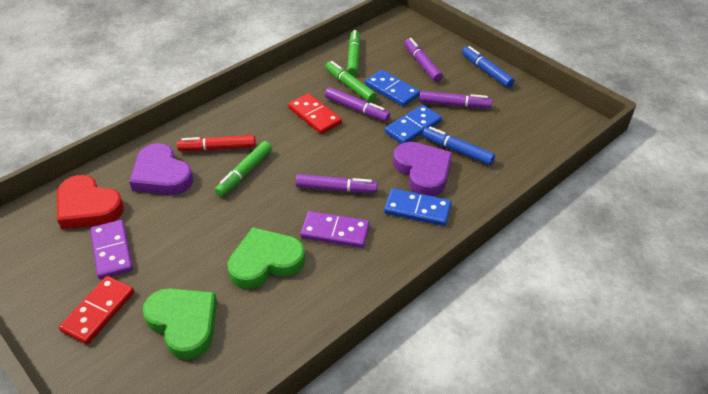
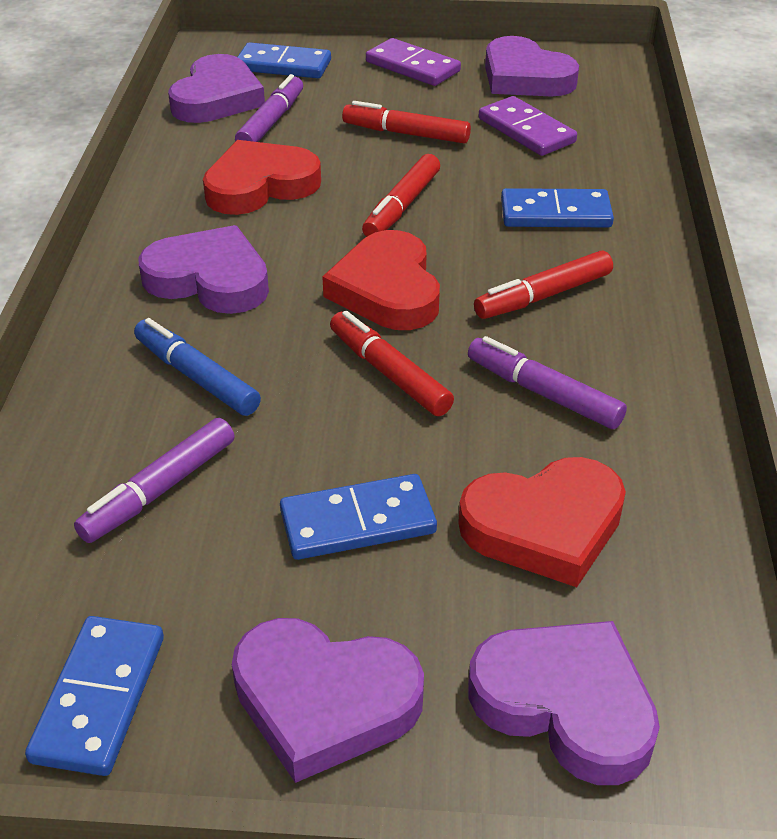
blue domino: 3 -> 4
blue marker: 2 -> 1
green heart: 2 -> 0
green marker: 3 -> 0
purple heart: 2 -> 5
purple marker: 4 -> 3
red domino: 2 -> 0
red heart: 1 -> 3
red marker: 1 -> 4

